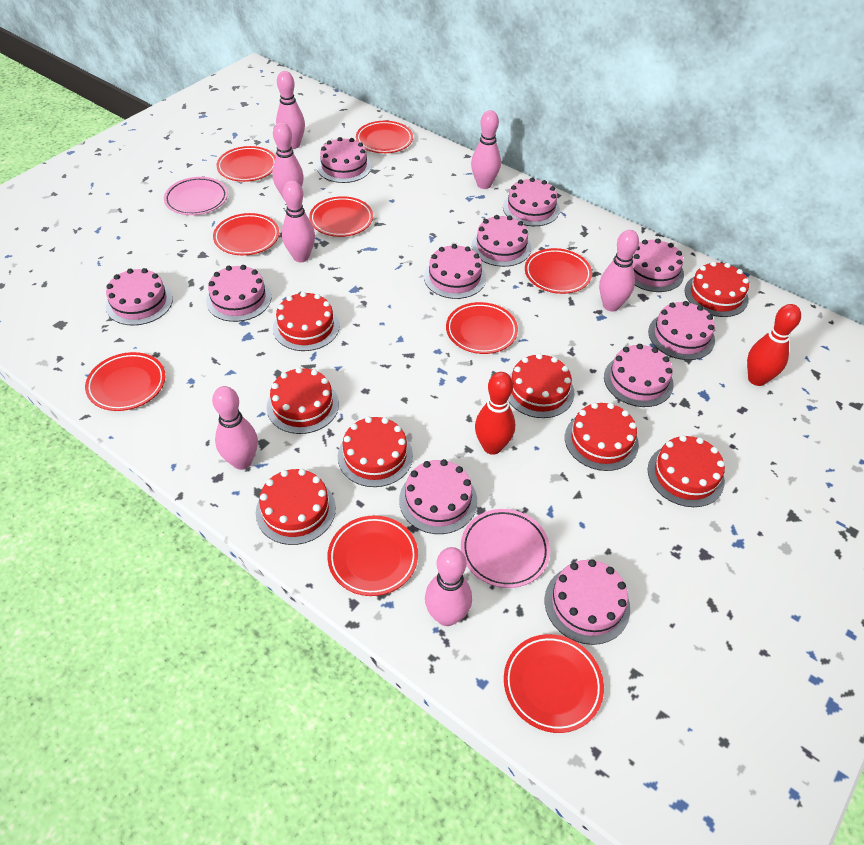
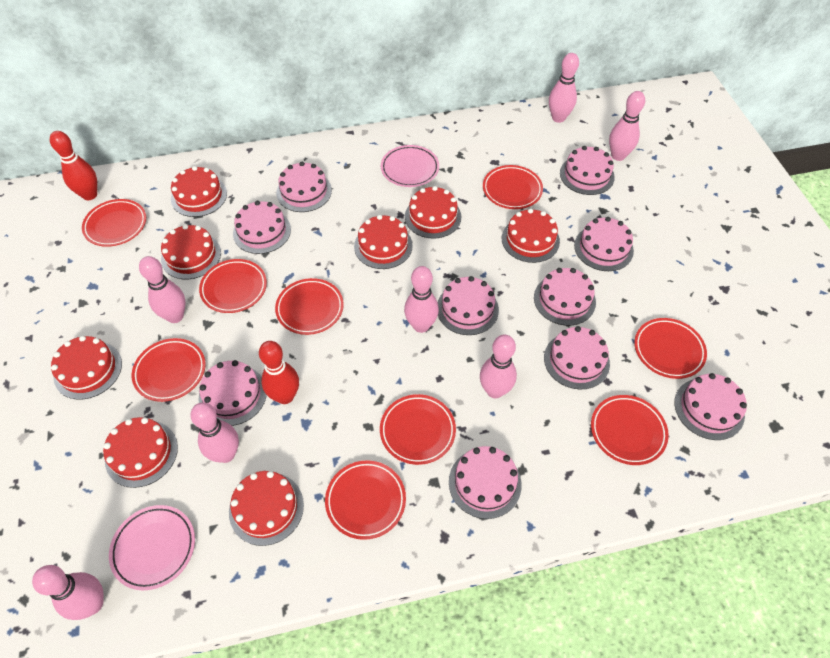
pink cake: 11 -> 10

